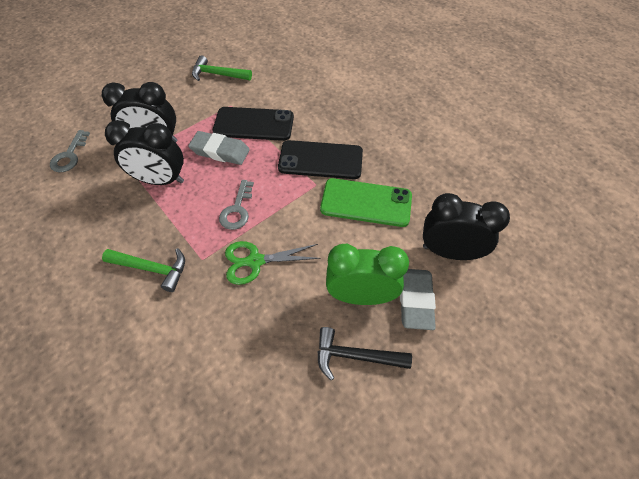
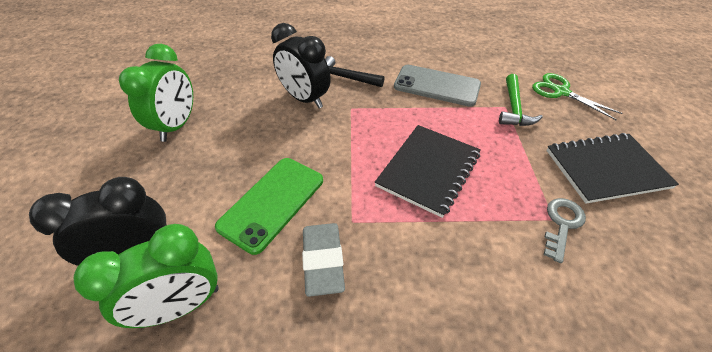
black clock: 3 -> 2
black notebook: 0 -> 2
black phone: 2 -> 0
green clock: 1 -> 2
green hammer: 2 -> 1
grey eraser: 2 -> 1
grey key: 2 -> 1
grey phone: 0 -> 1

